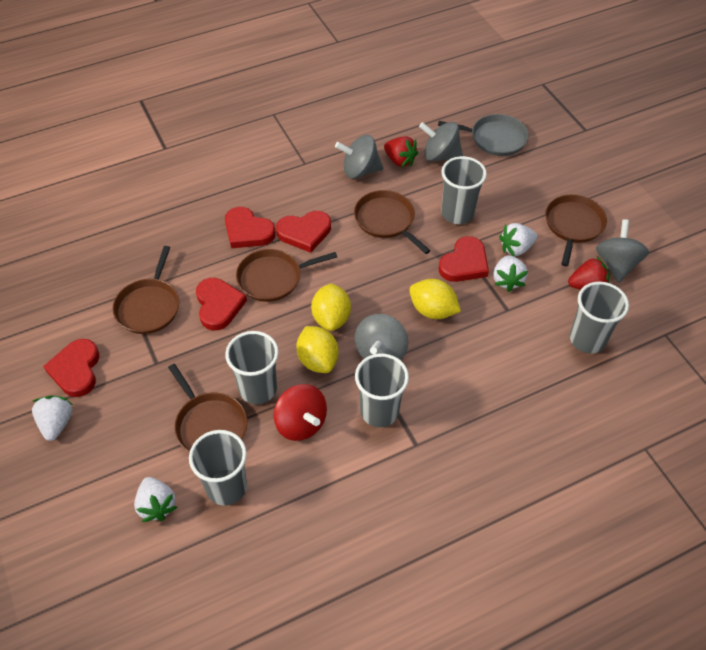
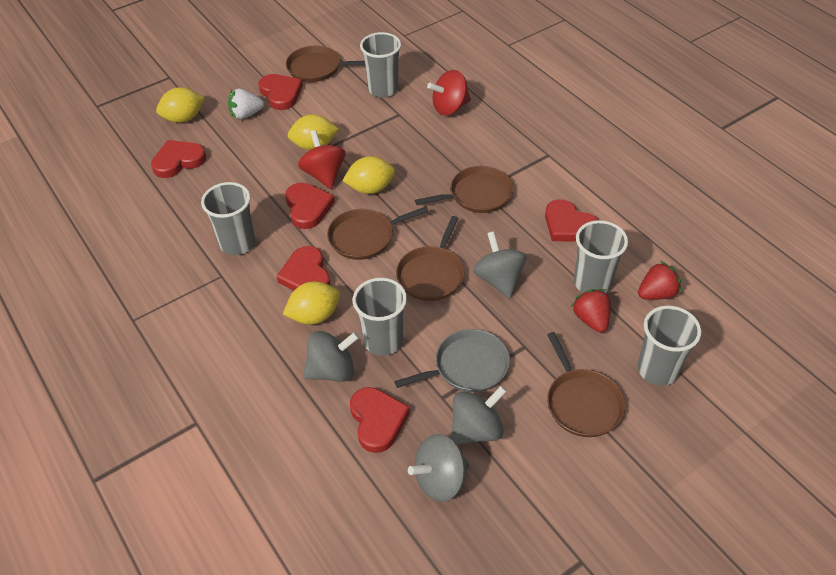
red heart: 5 -> 6
red spinning top: 1 -> 2
white strawberry: 4 -> 1
yellow lemon: 3 -> 4

